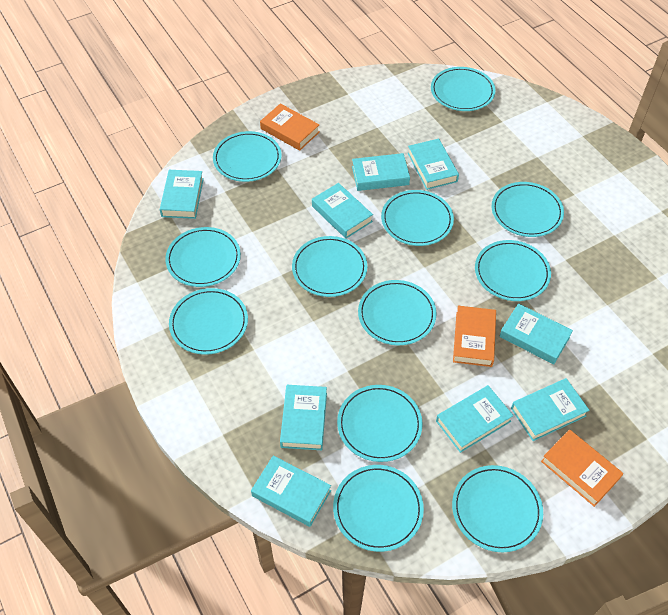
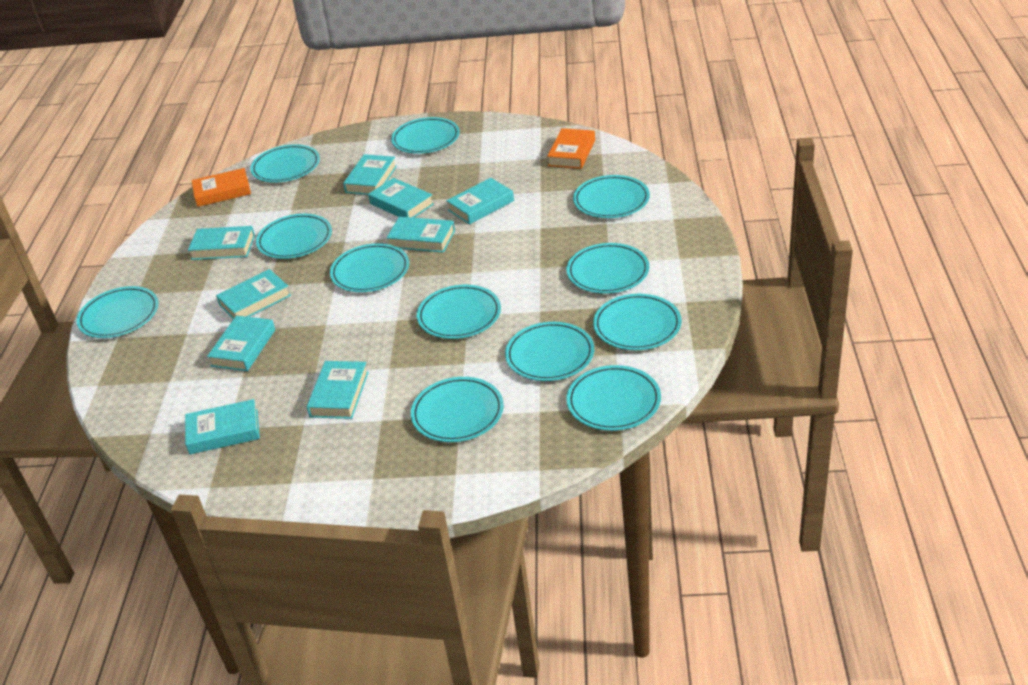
orange book: 3 -> 2

